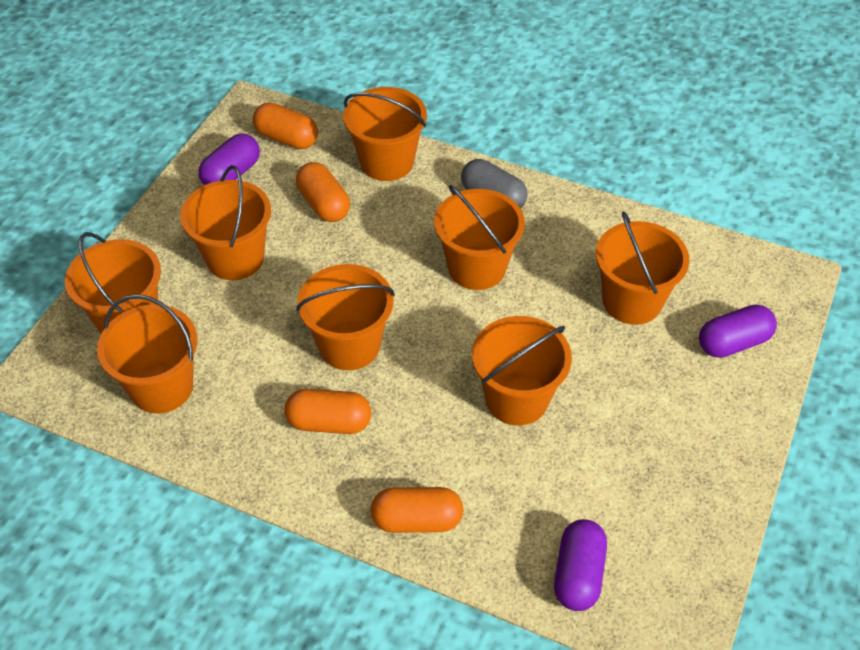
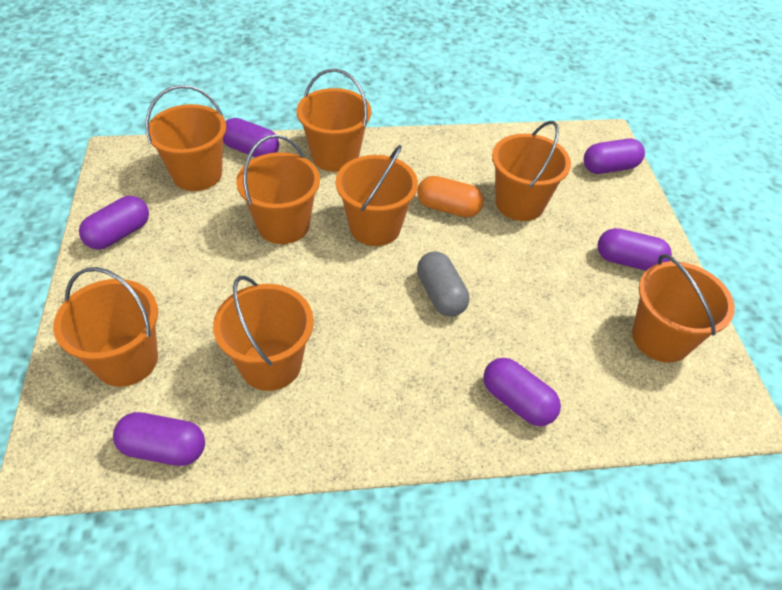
orange capsule: 4 -> 1
purple capsule: 3 -> 6

